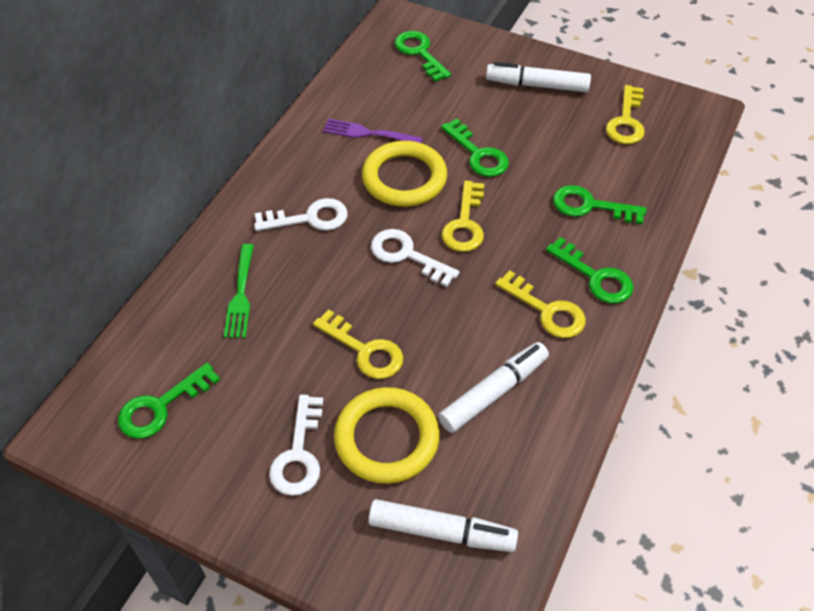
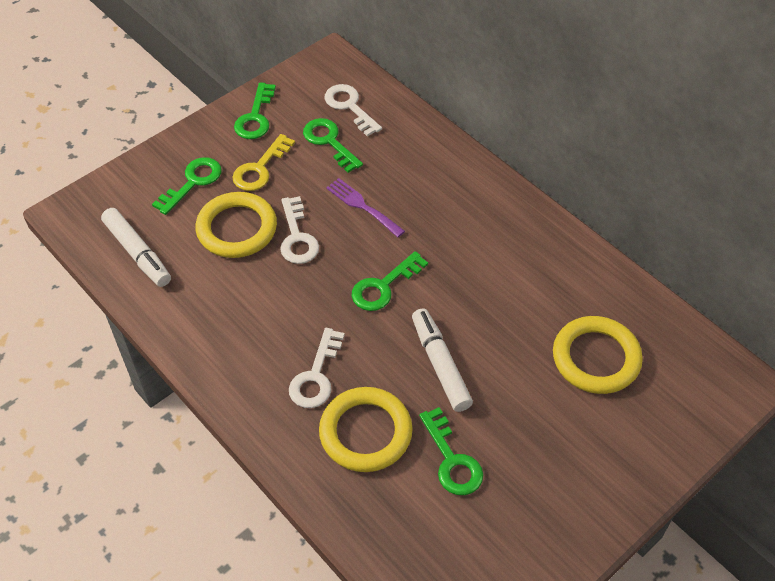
green fork: 1 -> 0
white marker: 3 -> 2
yellow key: 4 -> 1
yellow ring: 2 -> 3

